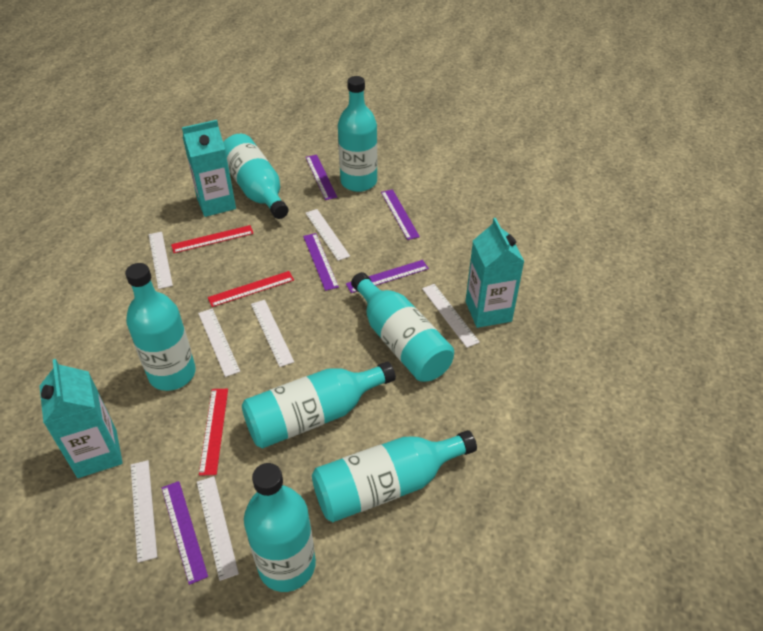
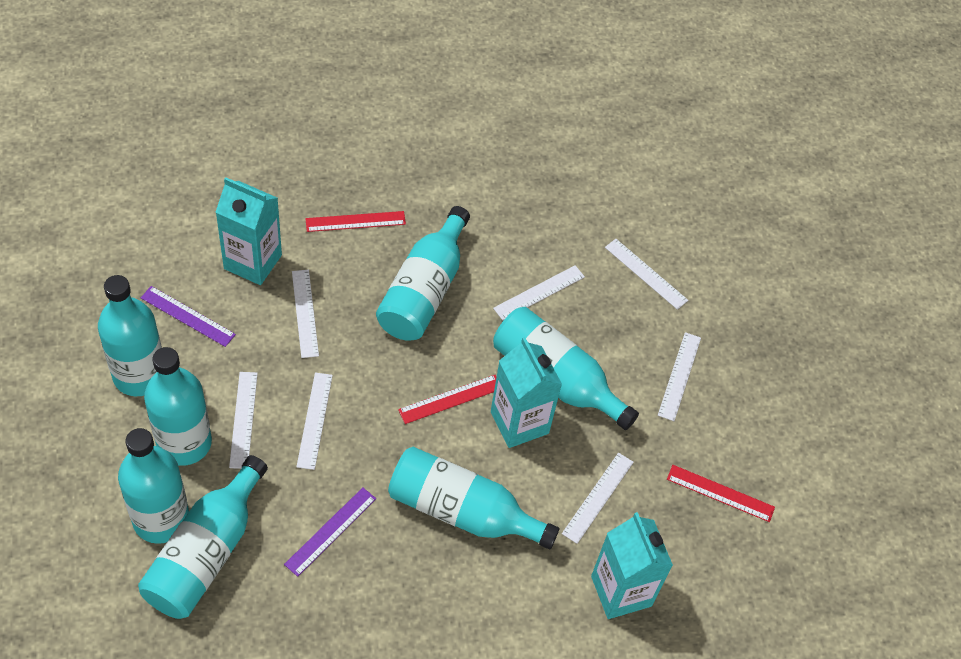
purple ruler: 5 -> 2

